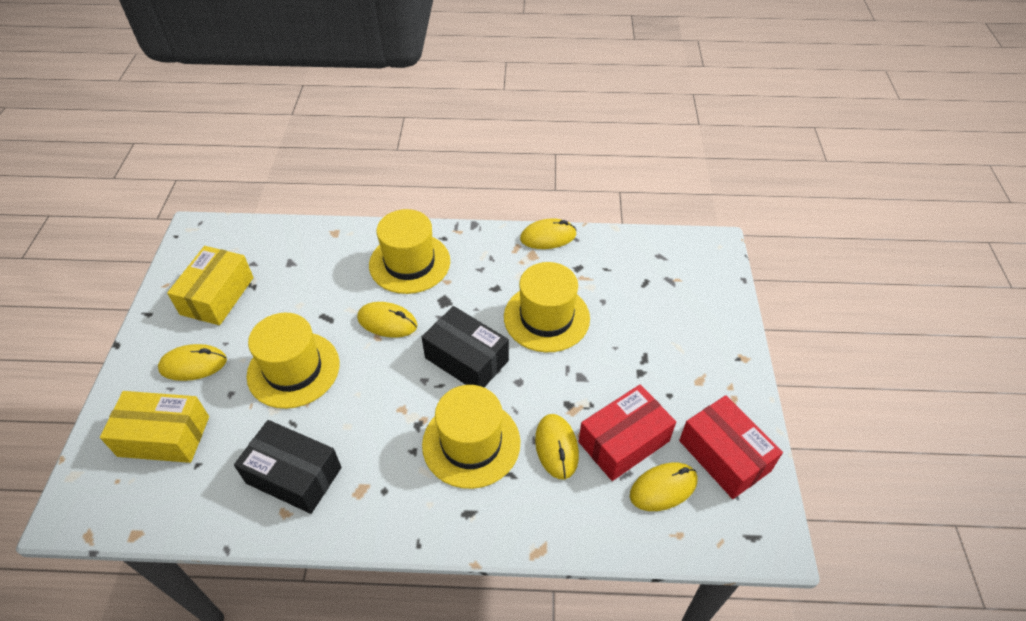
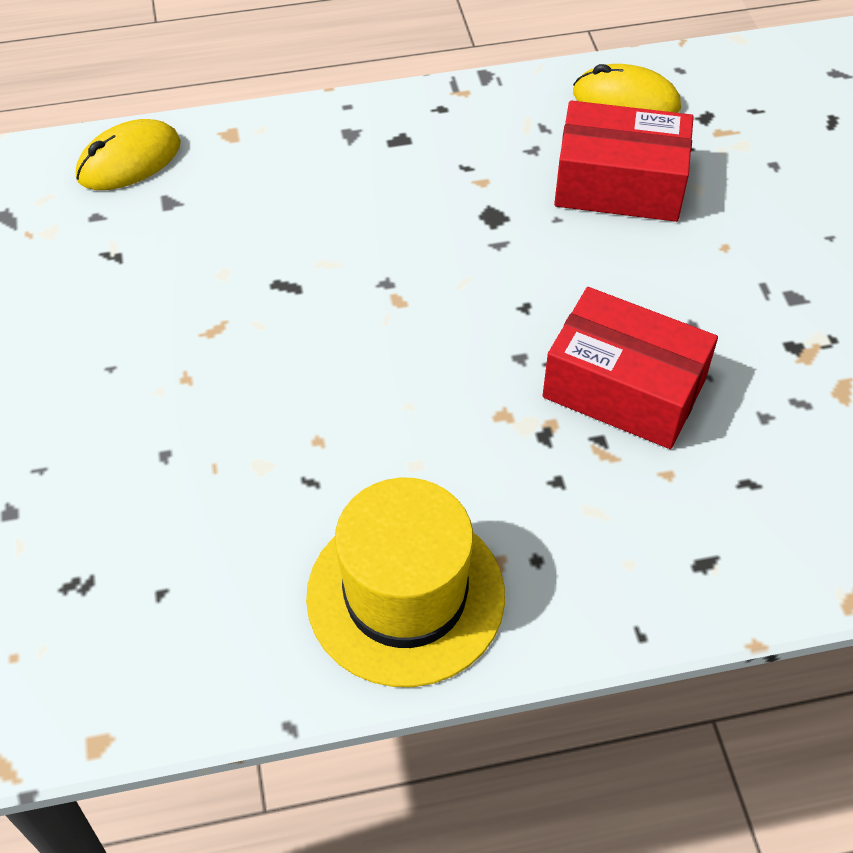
black box: 2 -> 0
yellow box: 2 -> 0
yellow hat: 4 -> 1
yellow mouse: 5 -> 2

